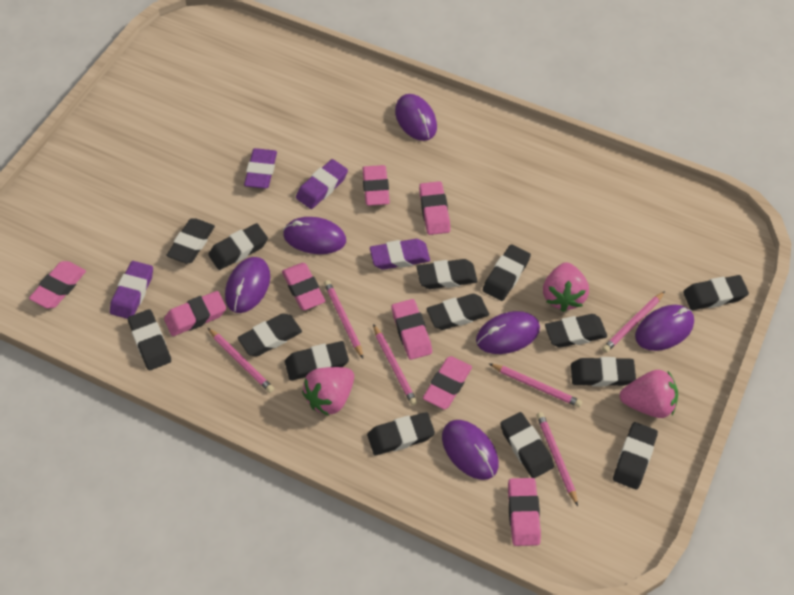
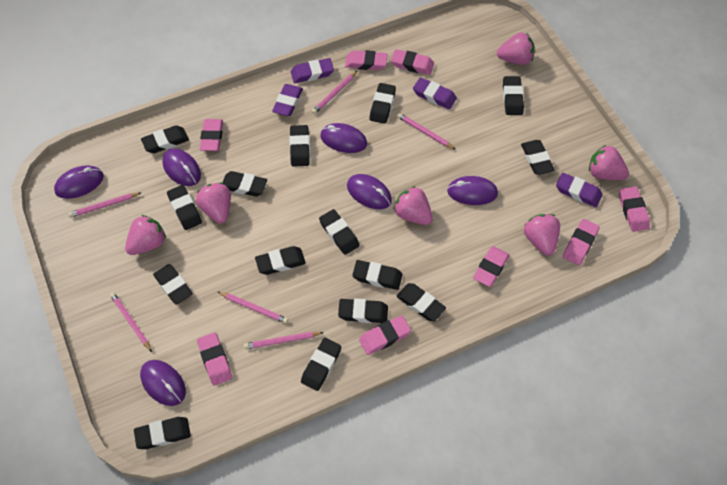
black eraser: 14 -> 15
pink strawberry: 3 -> 6

